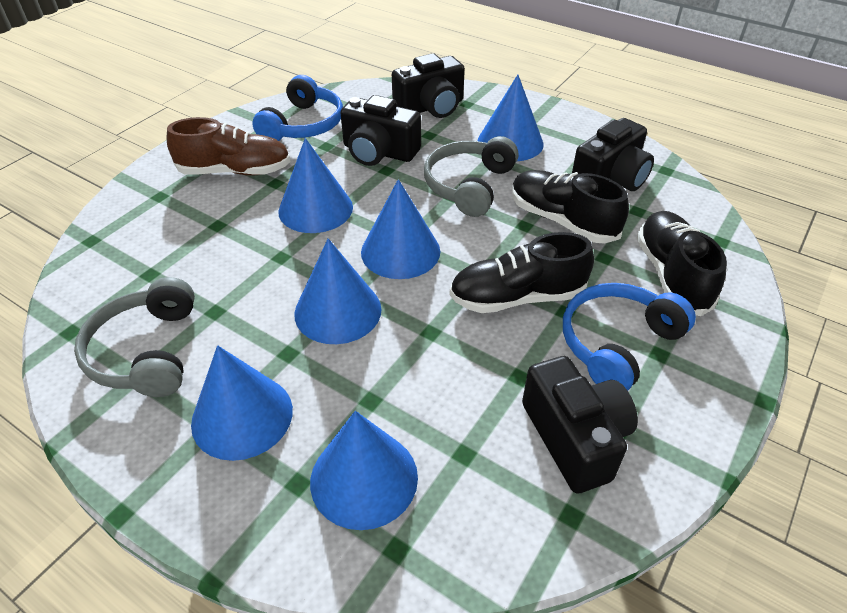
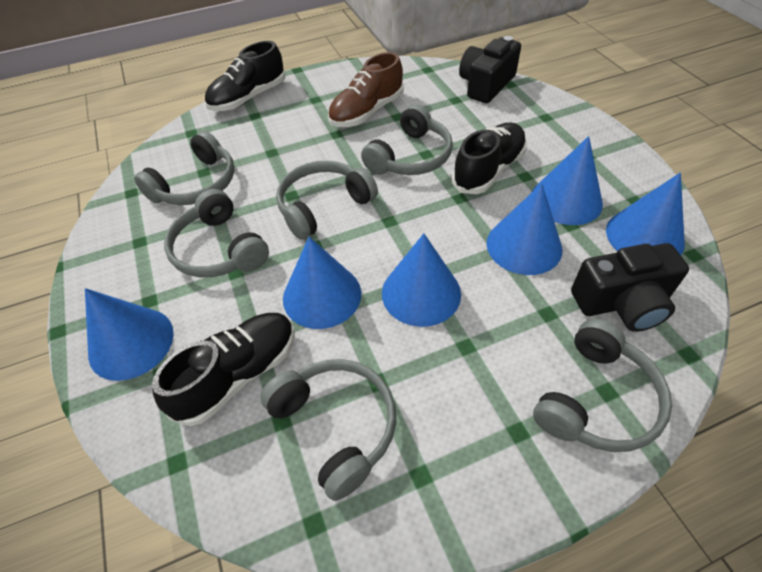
black camera: 4 -> 2
blue headphones: 2 -> 0
grey headphones: 2 -> 6

